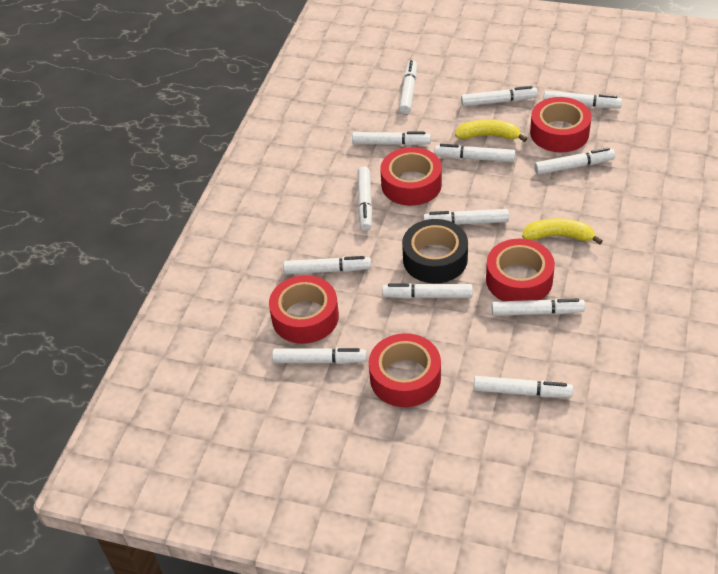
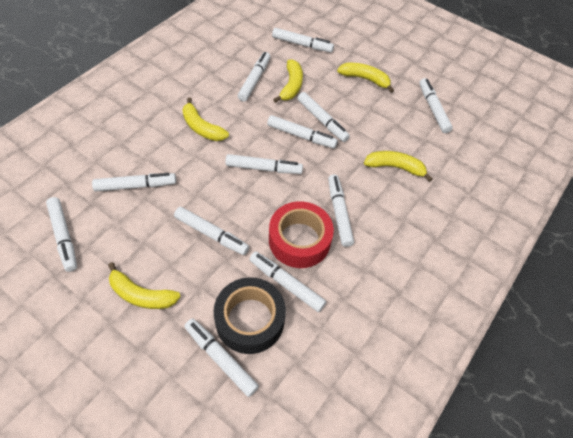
red tape: 5 -> 1
white marker: 13 -> 12
yellow banana: 2 -> 5

